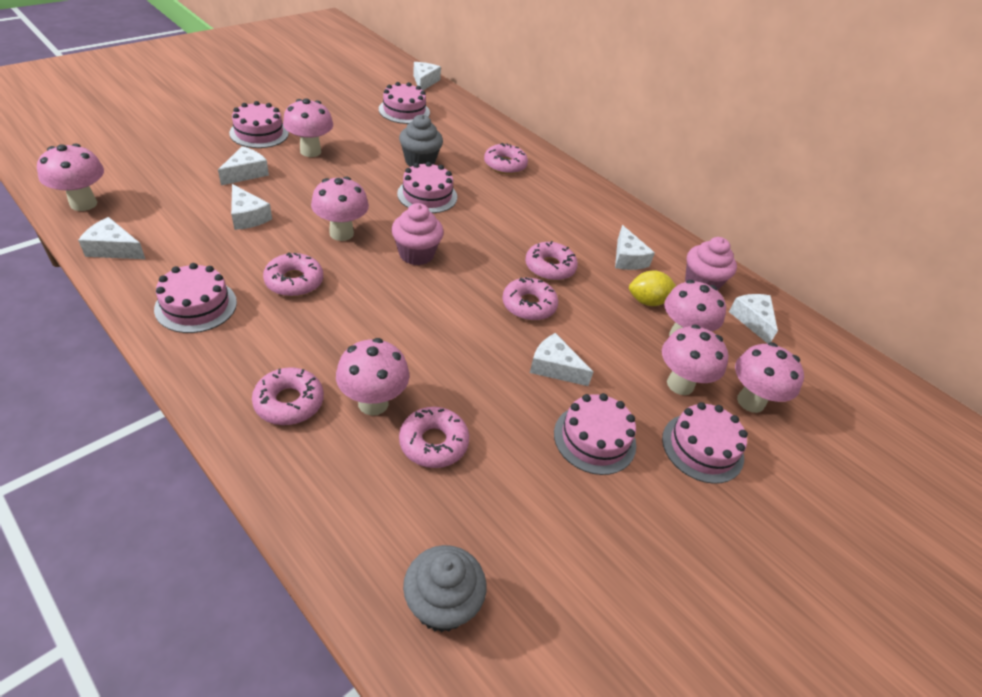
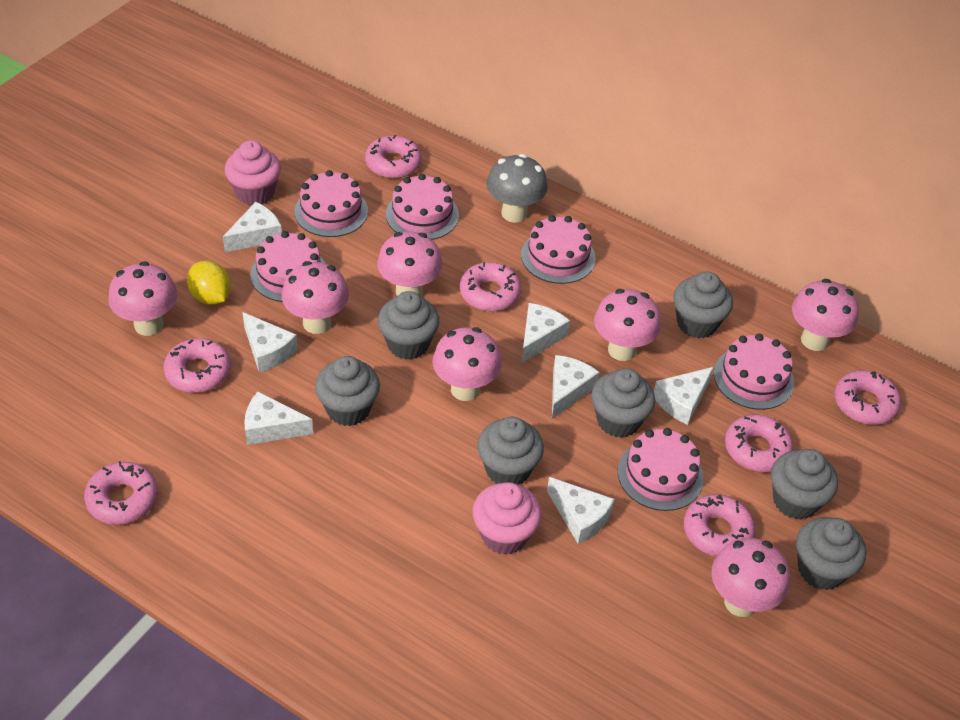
grey cupcake: 2 -> 7
grey mushroom: 0 -> 1
pink donut: 6 -> 7

